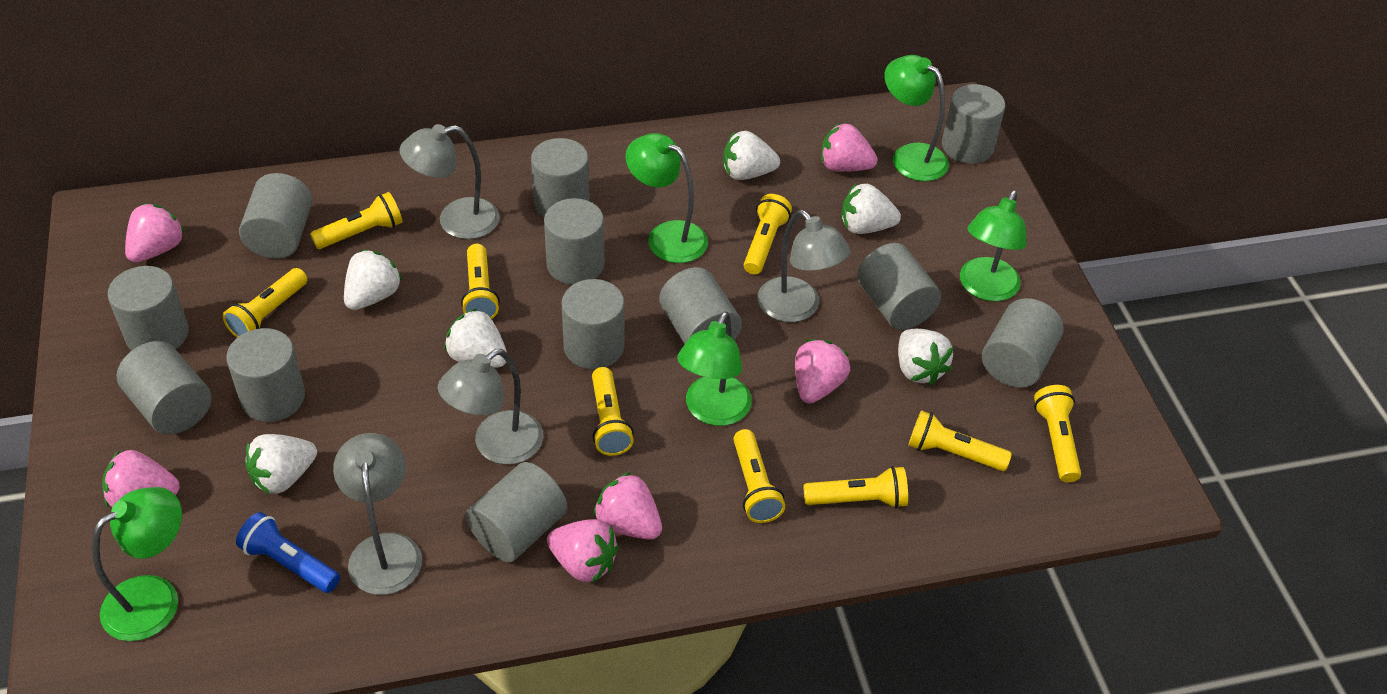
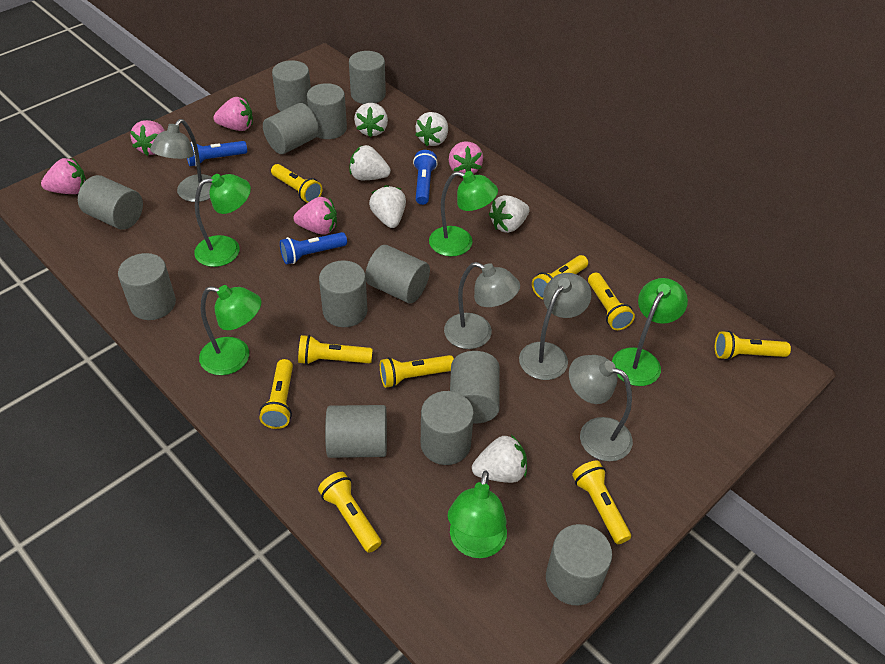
blue flashlight: 1 -> 3
pink strawberry: 6 -> 5

